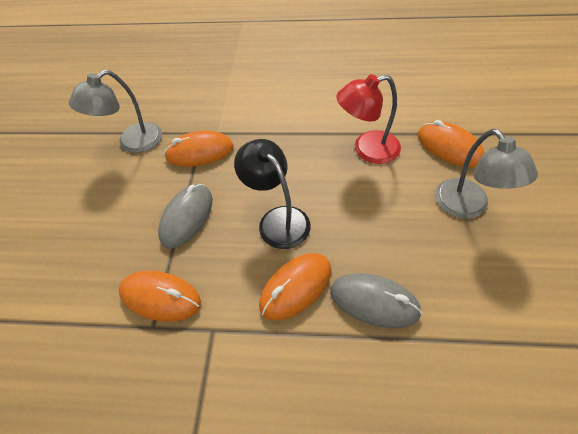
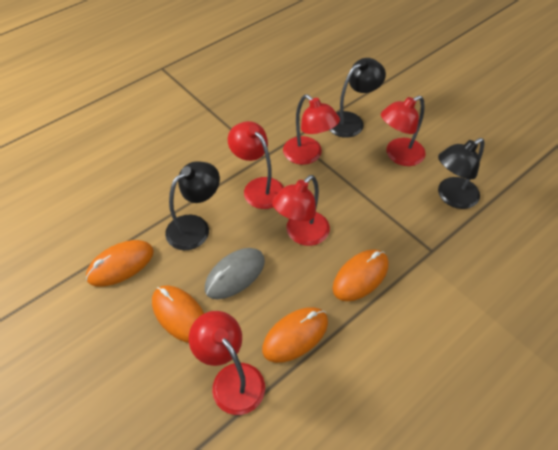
black lamp: 1 -> 3
grey lamp: 2 -> 0
grey mouse: 2 -> 1
red lamp: 1 -> 5

